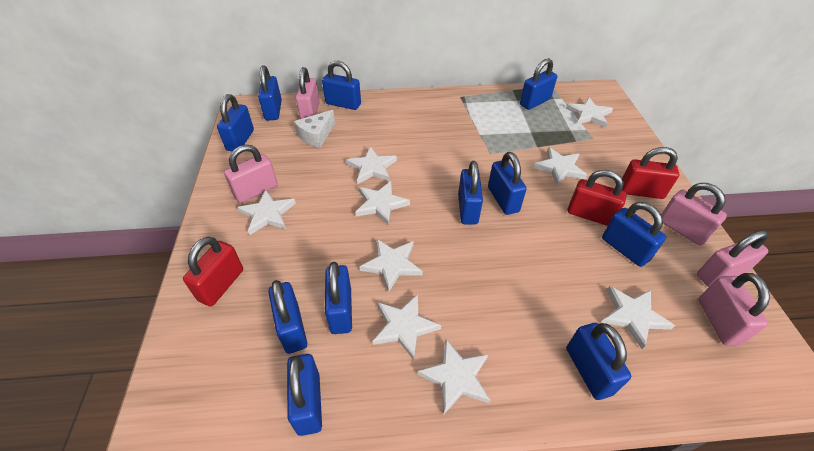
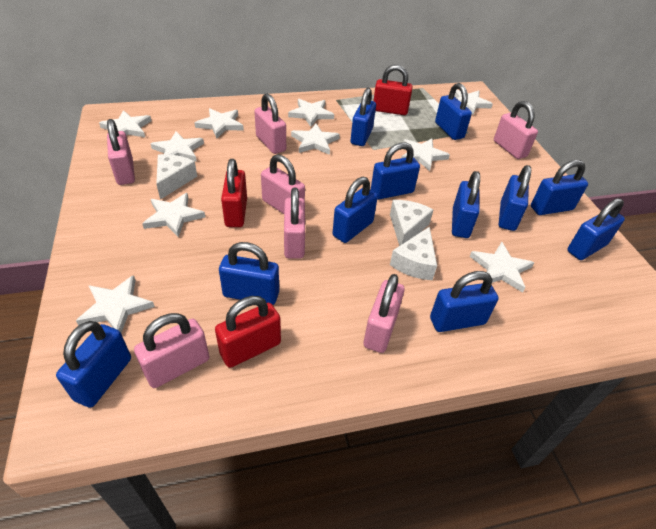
pink padlock: 5 -> 7
white cheese: 1 -> 3
white star: 9 -> 10

